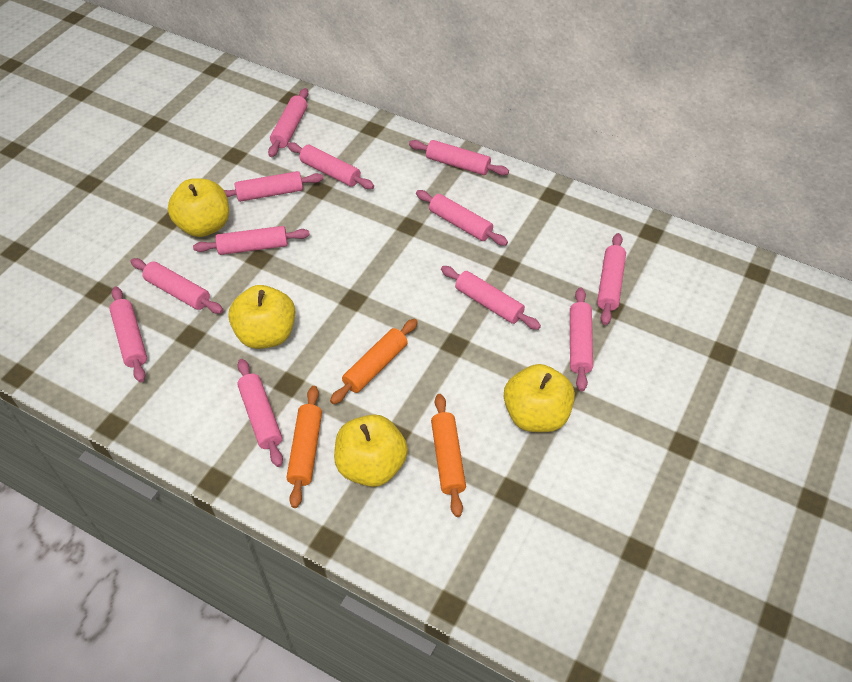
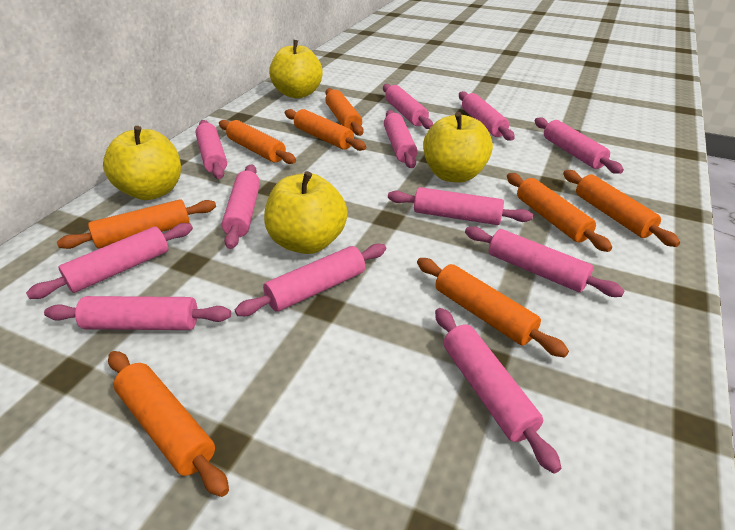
orange rolling pin: 3 -> 8

